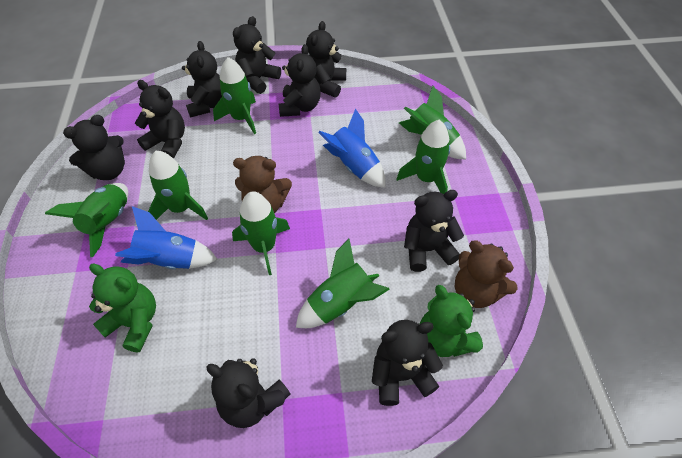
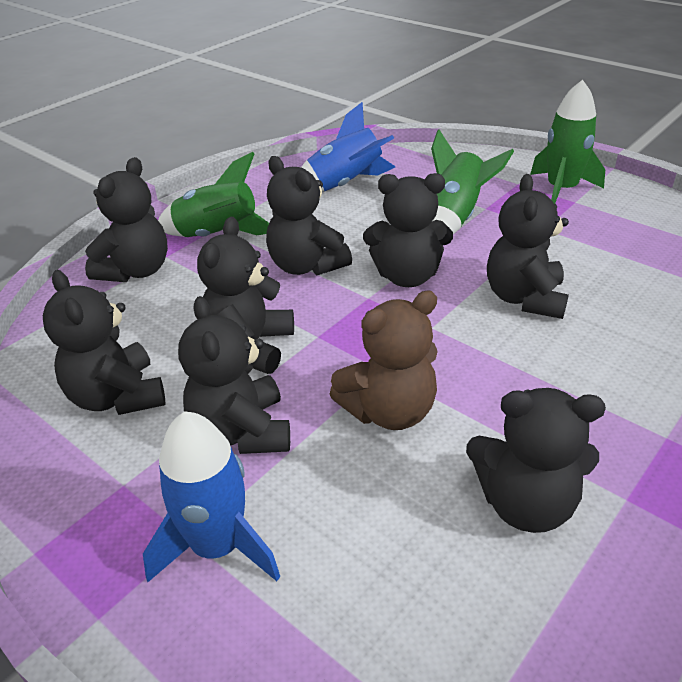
black teddy bear: 9 -> 8
brown teddy bear: 2 -> 1
green rocket: 7 -> 3
green teddy bear: 2 -> 0

